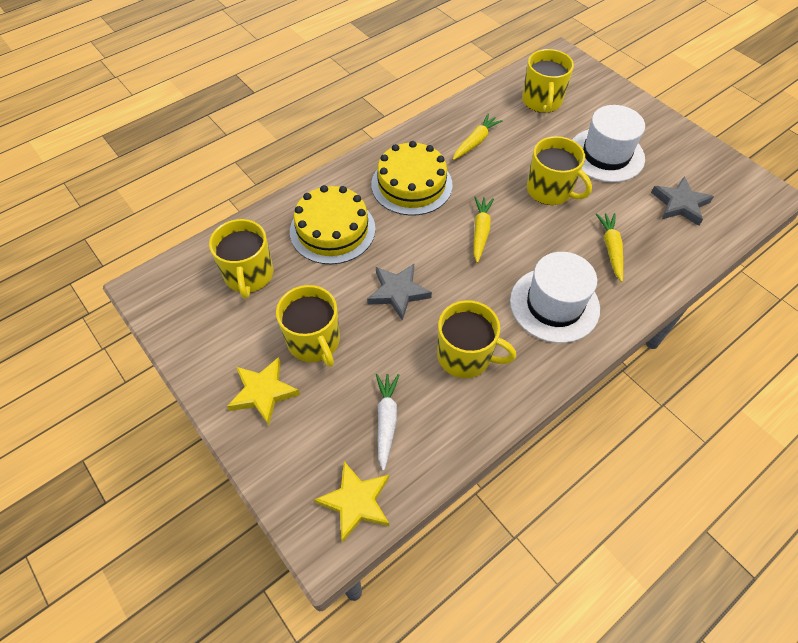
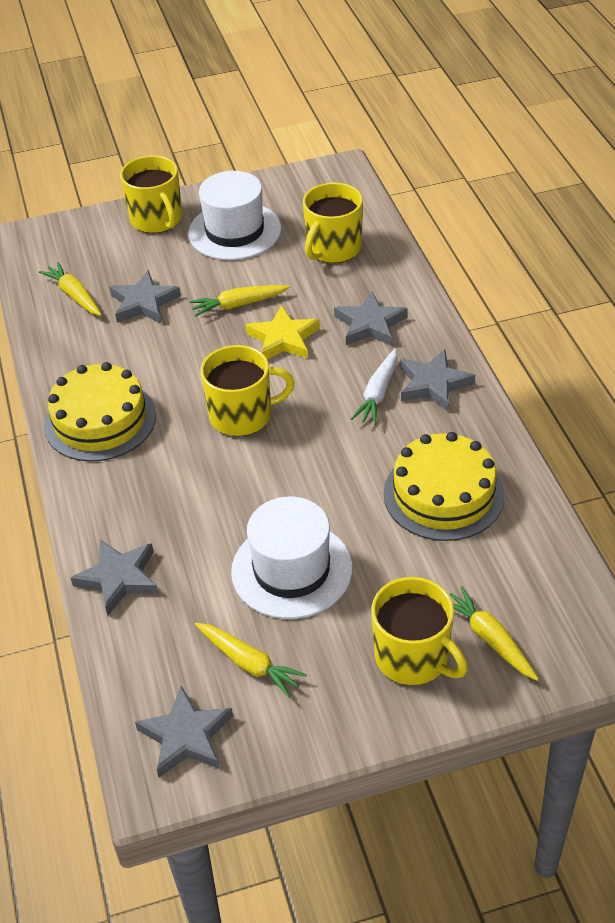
grey star: 2 -> 5
yellow carrot: 3 -> 4
yellow mug: 5 -> 4
yellow star: 2 -> 1

